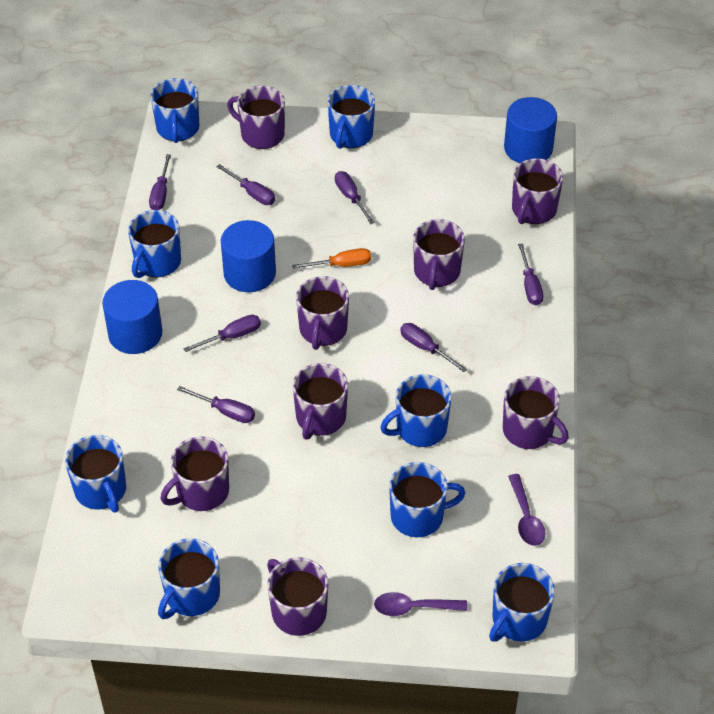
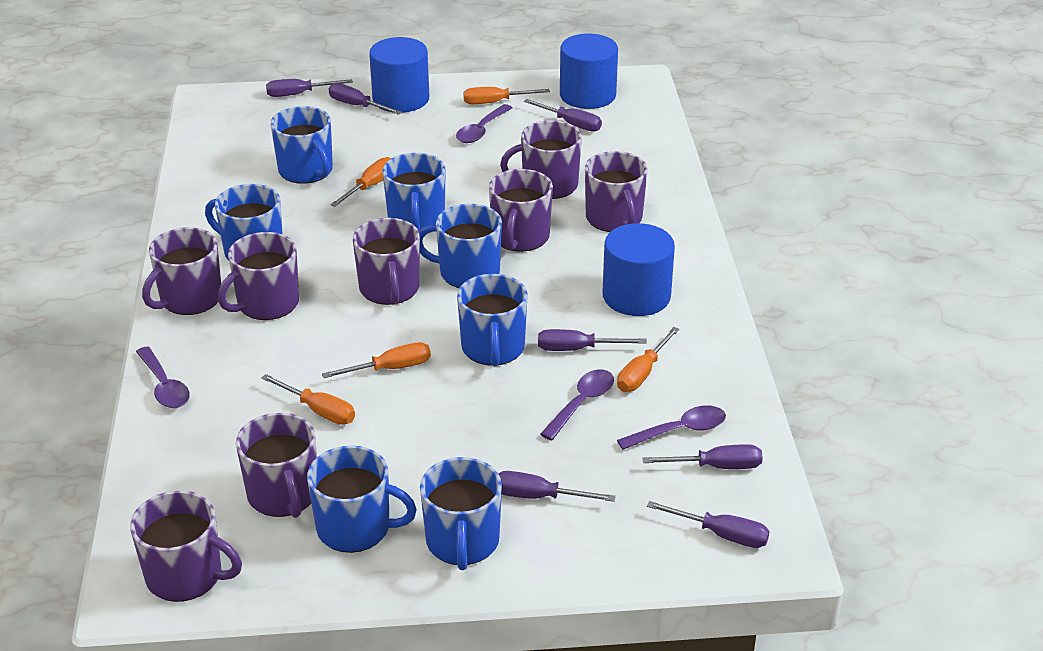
blue mug: 8 -> 7
orange screwdriver: 1 -> 5
purple spoon: 2 -> 4

